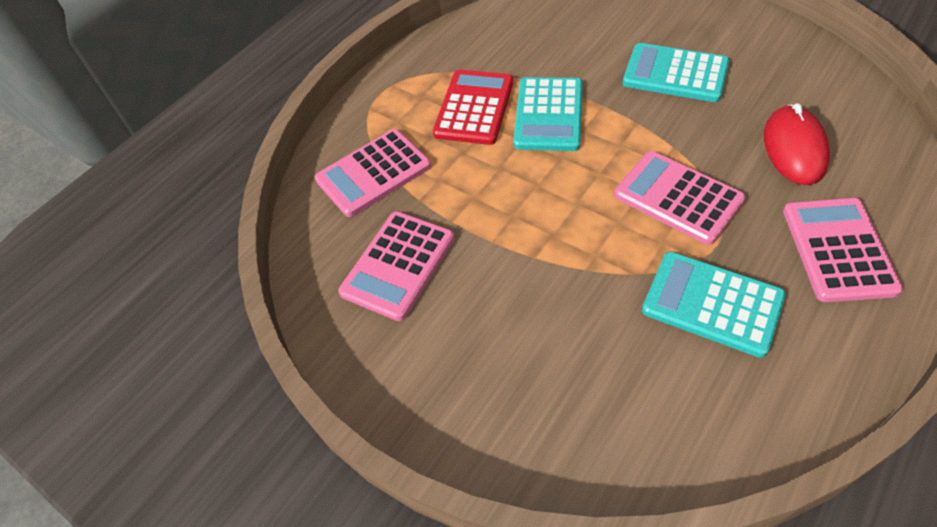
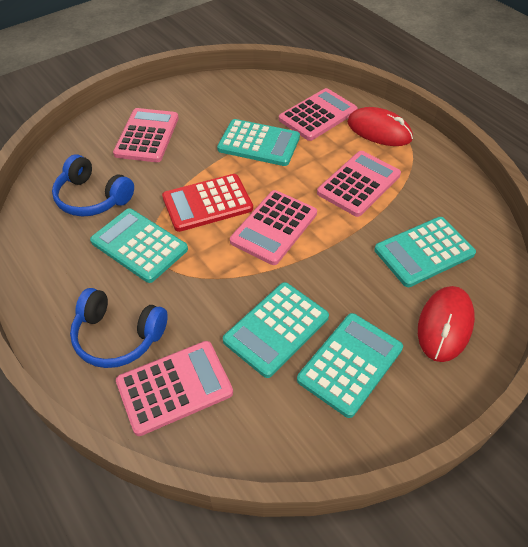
blue headphones: 0 -> 2
pink calculator: 4 -> 5
red mouse: 1 -> 2
turquoise calculator: 3 -> 5

